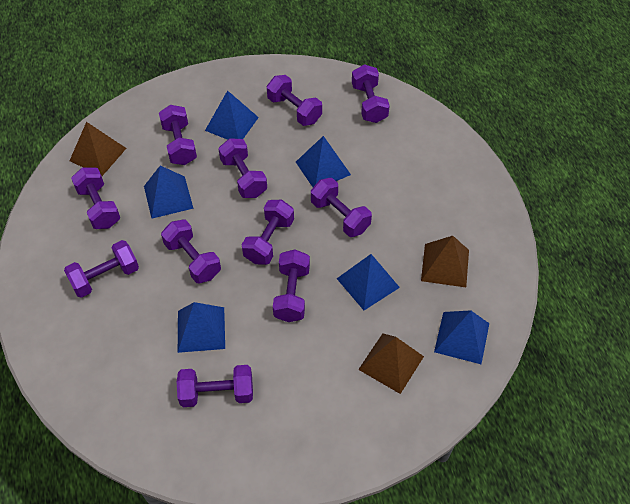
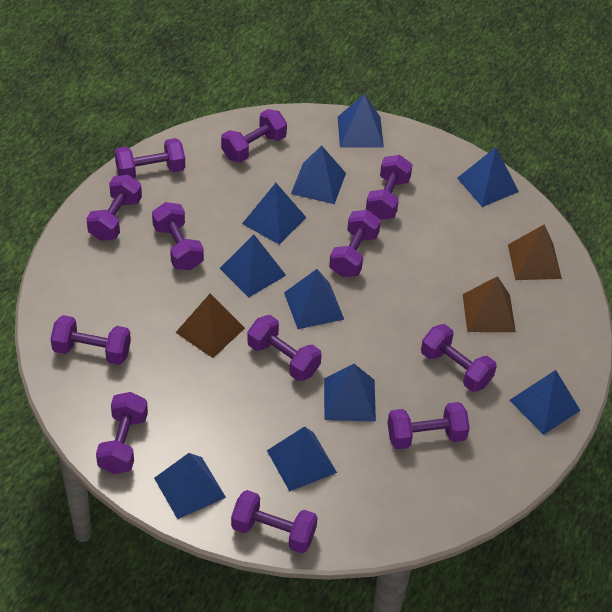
blue pyramid: 6 -> 10
purple dumbbell: 11 -> 12

